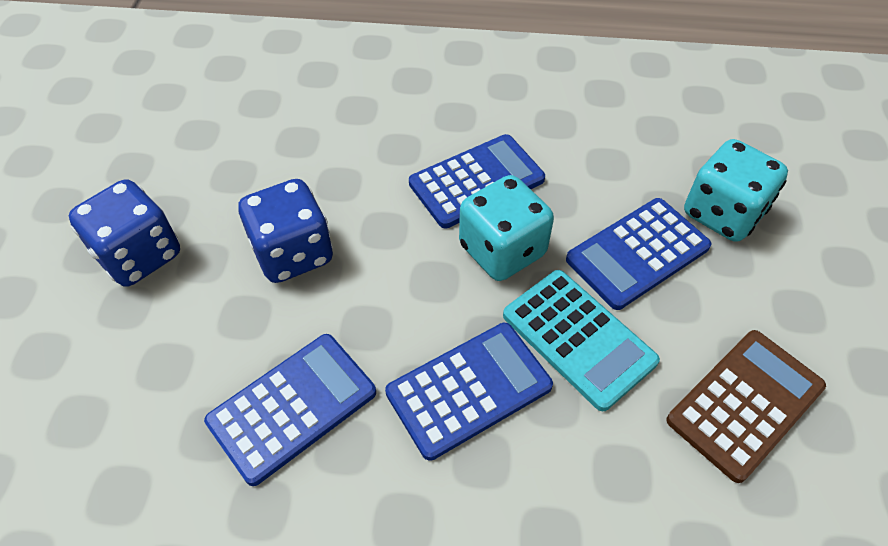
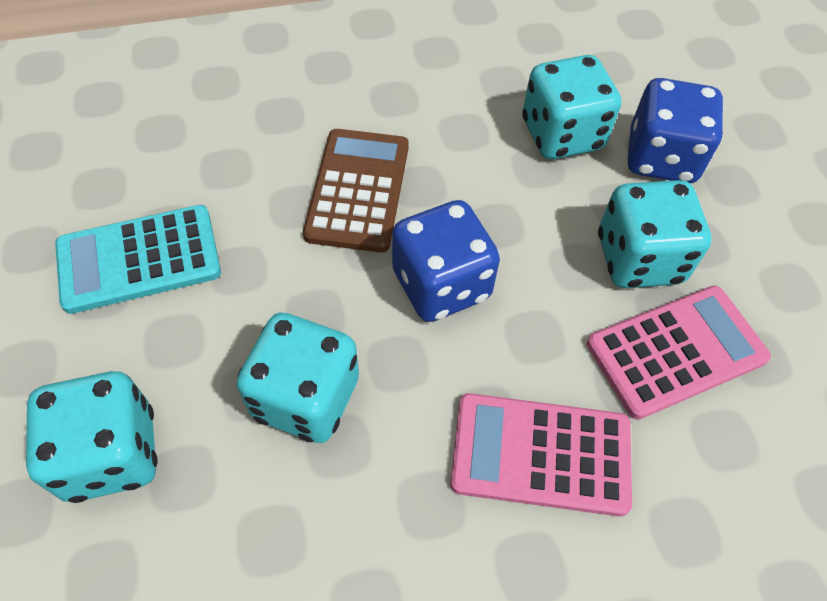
blue calculator: 4 -> 0
pink calculator: 0 -> 2
turquoise dice: 2 -> 4

